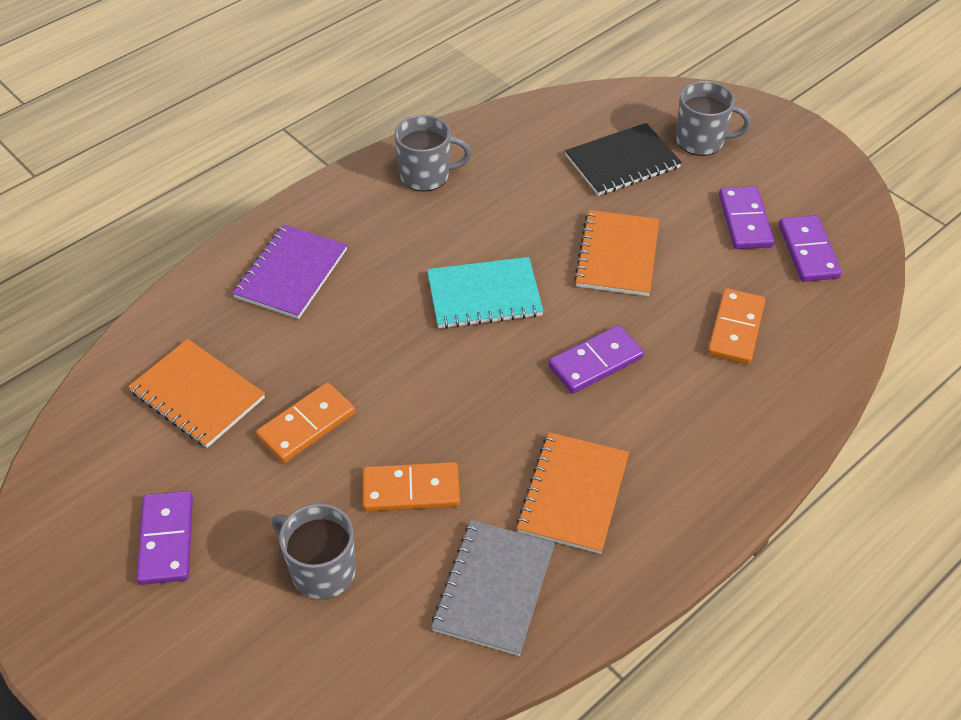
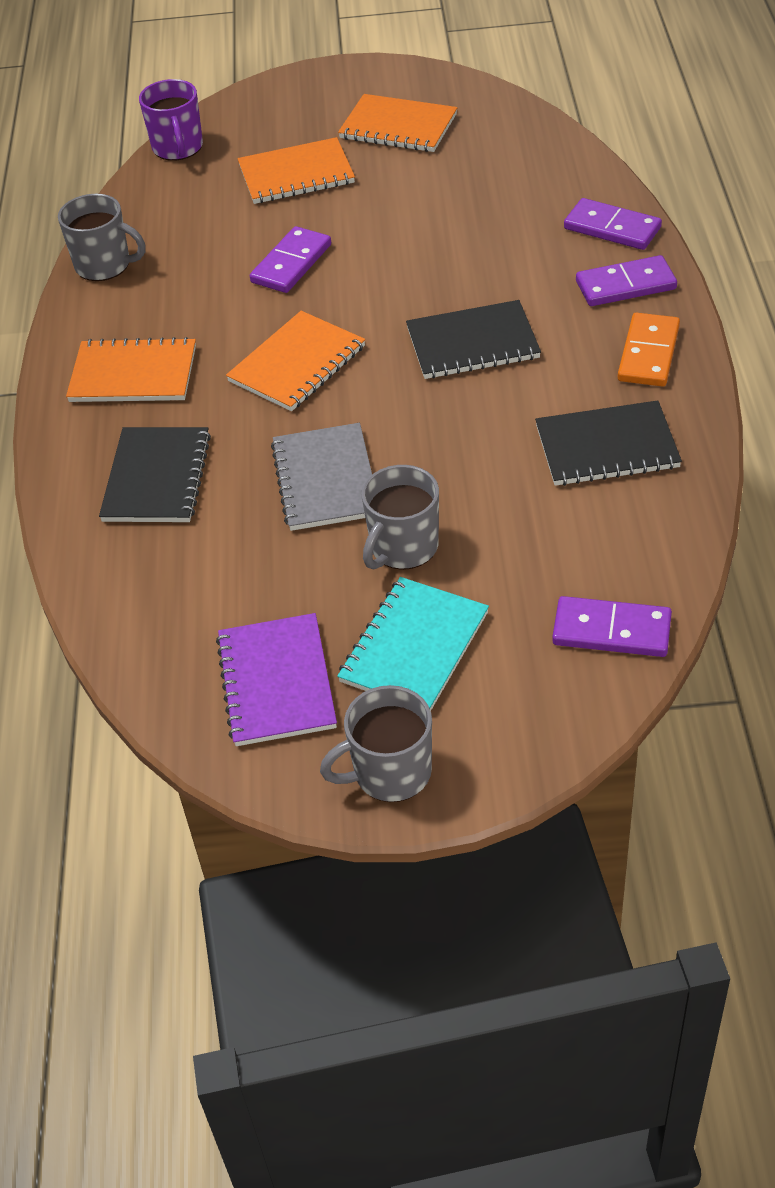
black notebook: 1 -> 3
orange domino: 3 -> 1
orange notebook: 3 -> 4
purple mug: 0 -> 1

